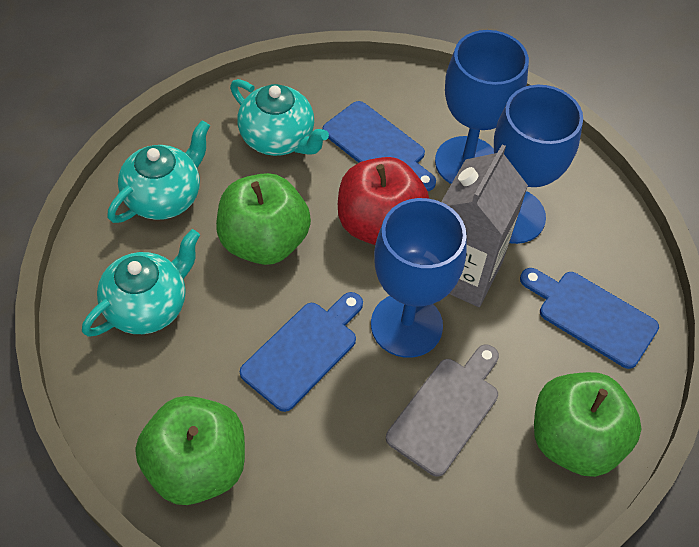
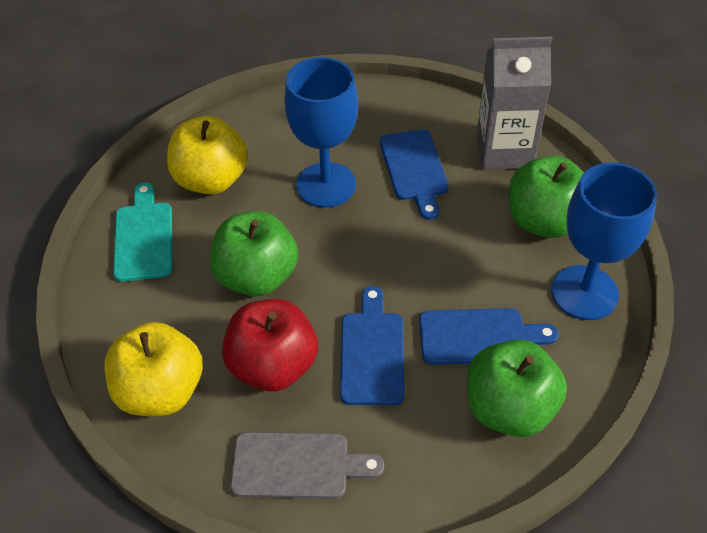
blue goblet: 3 -> 2
turquoise cutting board: 0 -> 1
turquoise teapot: 3 -> 0
yellow apple: 0 -> 2

